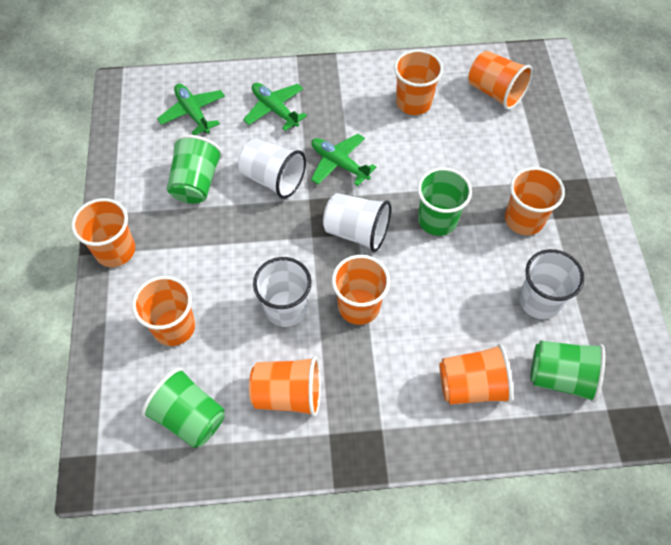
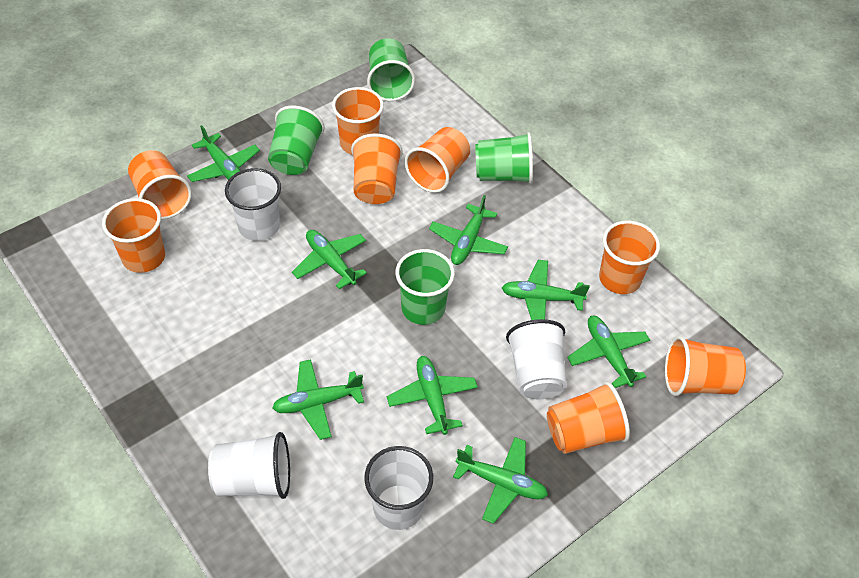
green plane: 3 -> 8

